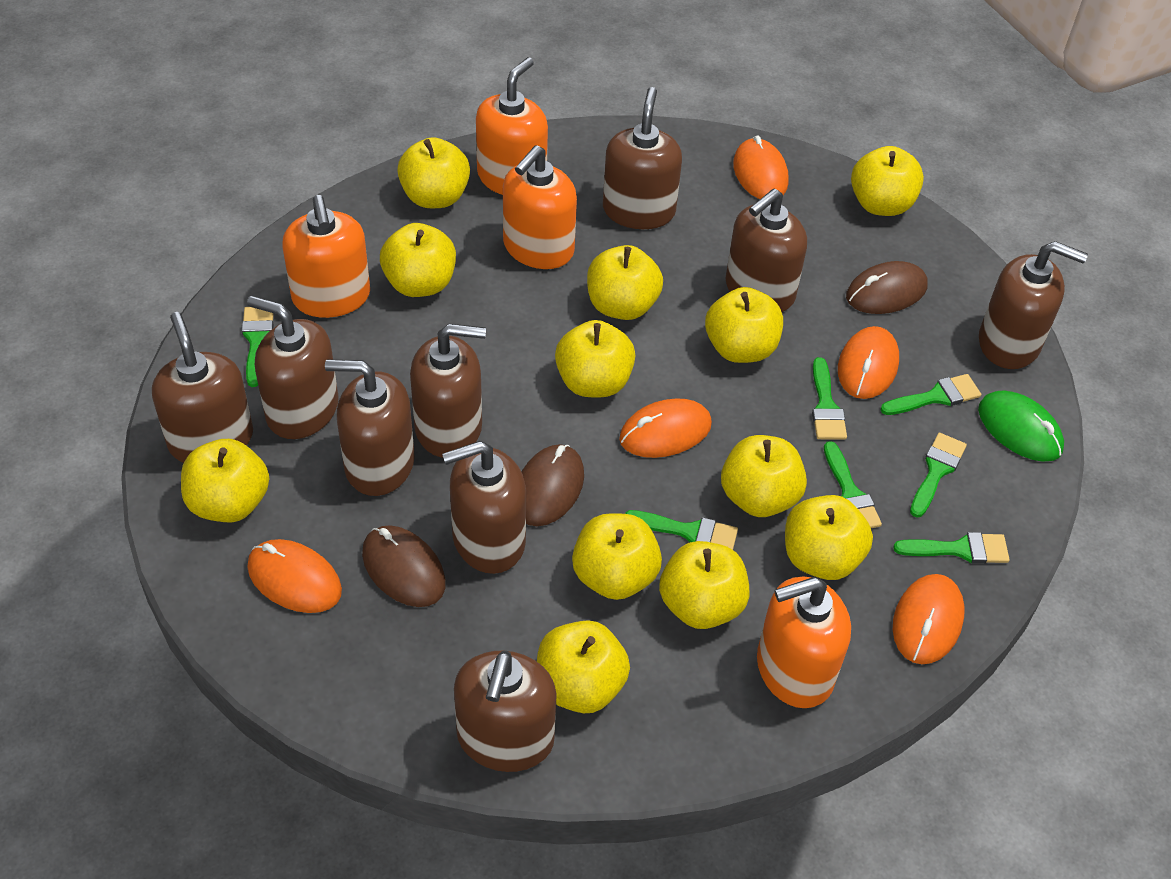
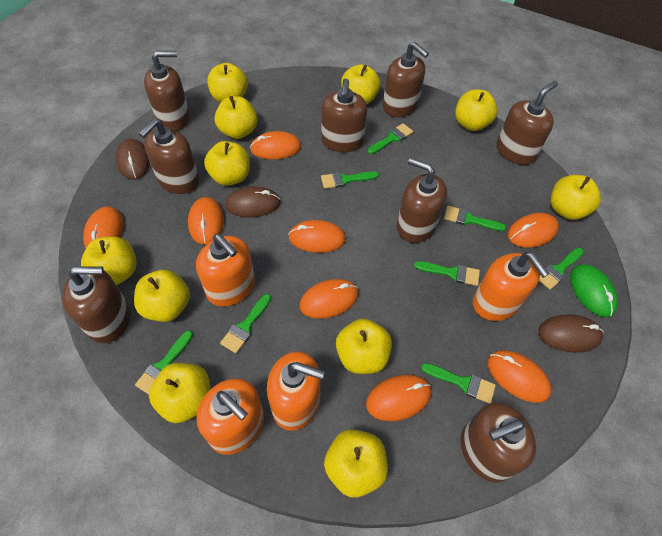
brown soap dispenser: 9 -> 8
green brush: 7 -> 8
orange mouse: 5 -> 8
yellow apple: 12 -> 11

